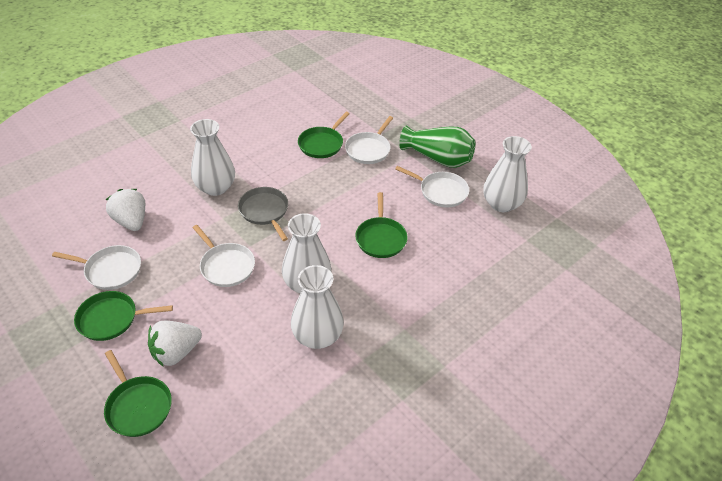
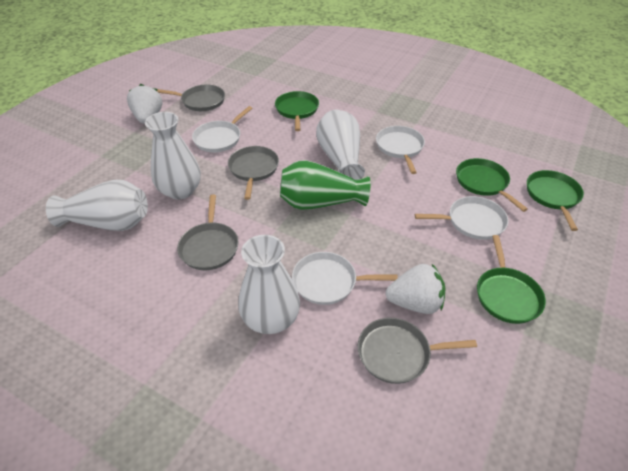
grey pan: 1 -> 4

